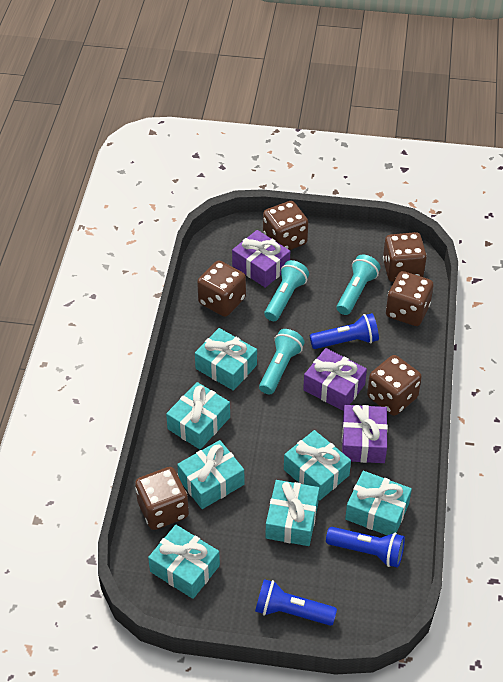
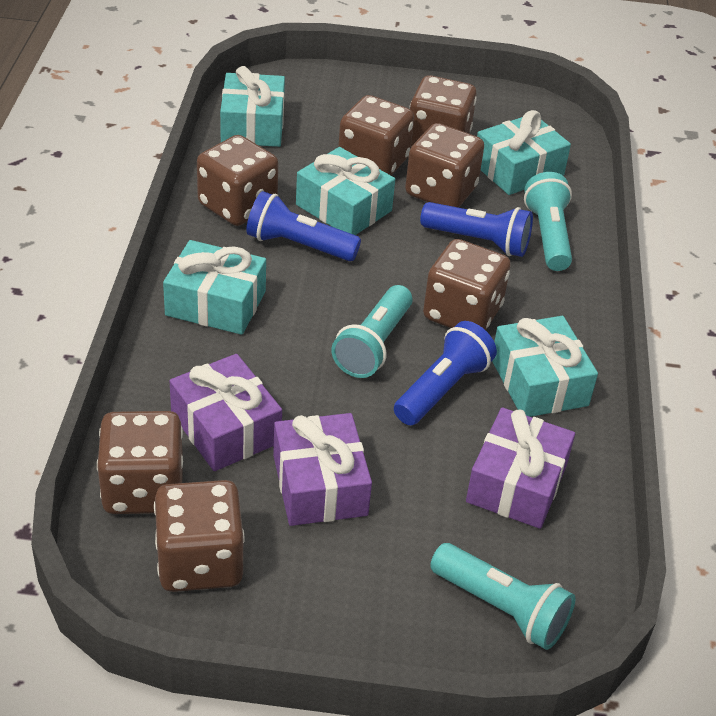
brown dice: 6 -> 7
turquoise gift: 7 -> 5

